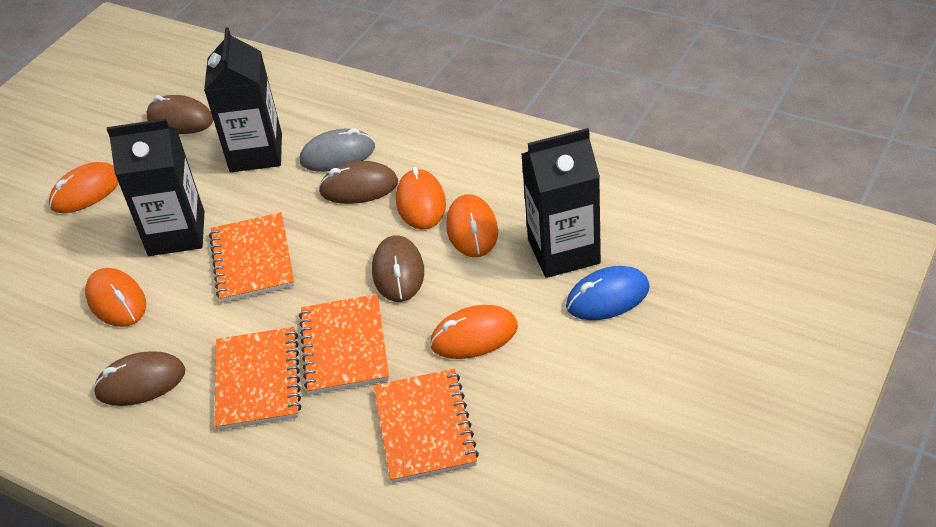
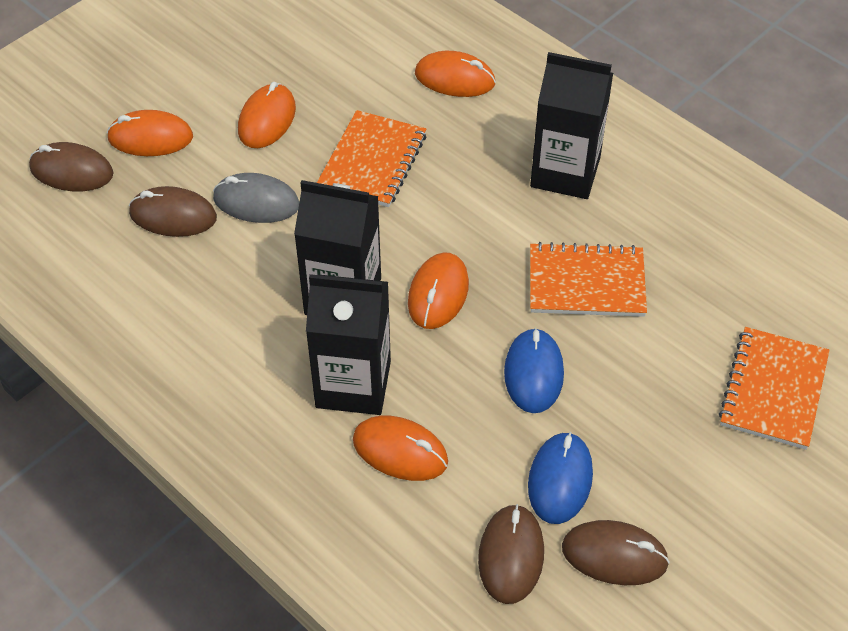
blue mouse: 1 -> 2
orange notebook: 4 -> 3

